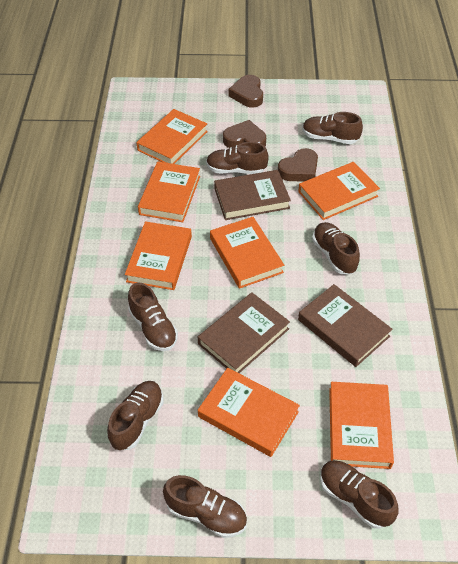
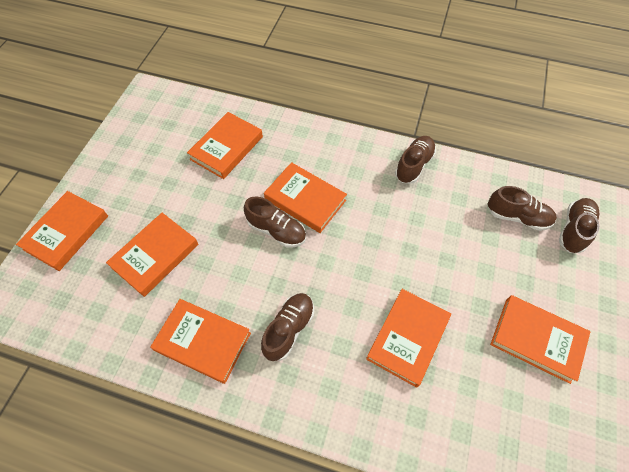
brown book: 3 -> 0
brown heart: 3 -> 0
brown shoe: 7 -> 5

